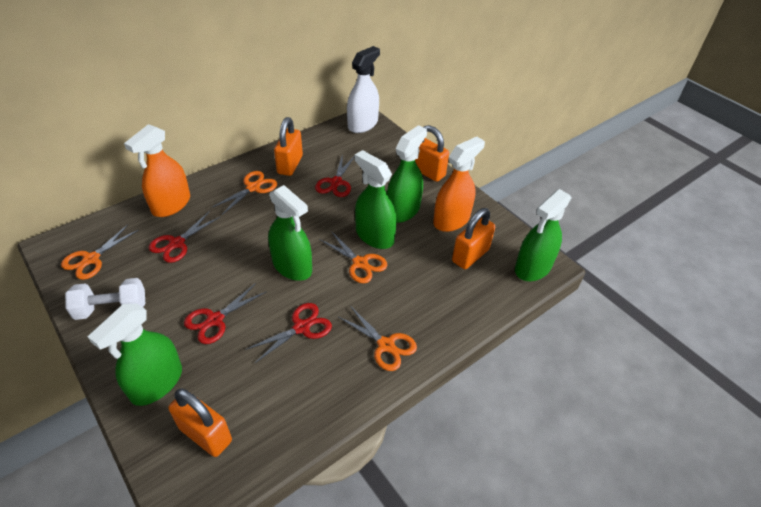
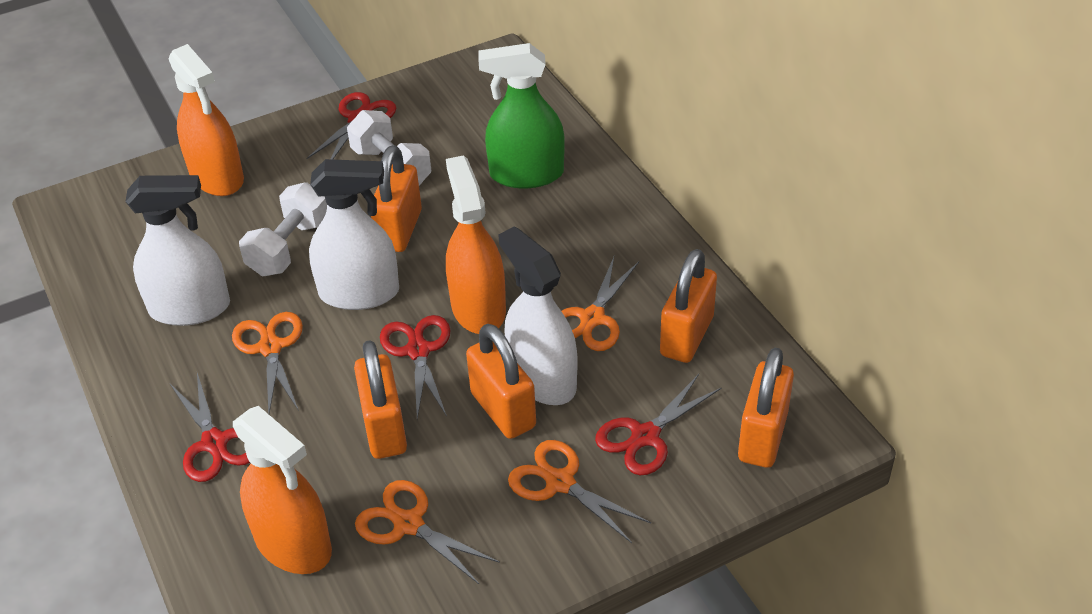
green spray bottle: 5 -> 1
orange padlock: 4 -> 5
orange spray bottle: 2 -> 3
white dumbbell: 1 -> 2
white spray bottle: 1 -> 3

